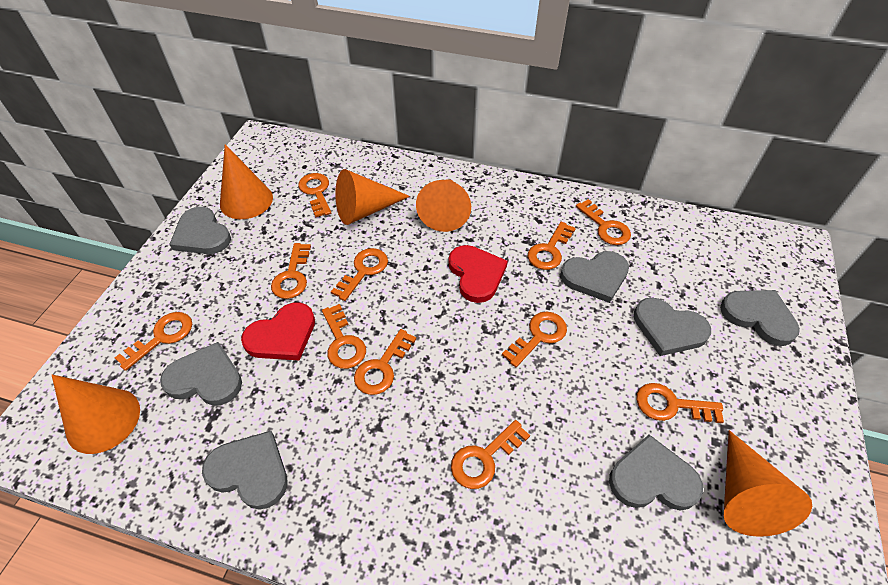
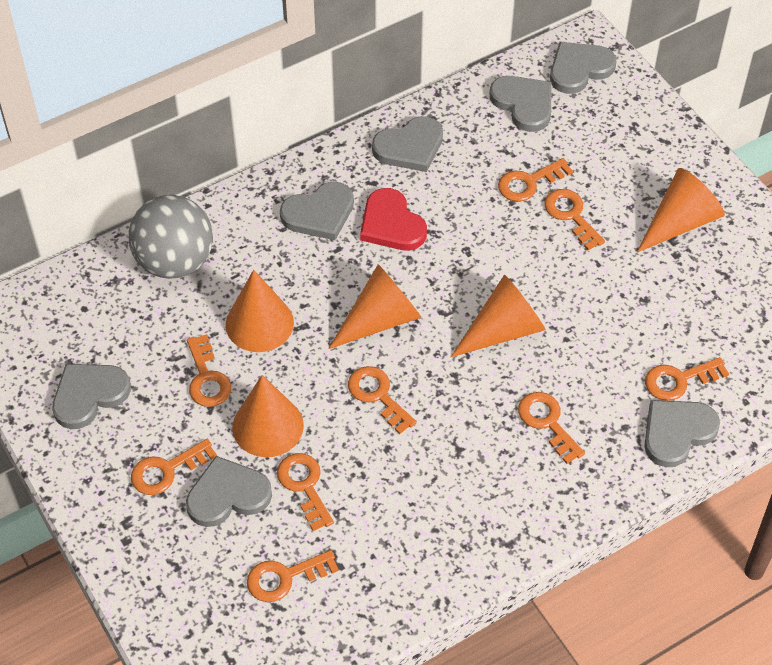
grey ball: 0 -> 1
orange key: 11 -> 9
red heart: 2 -> 1

